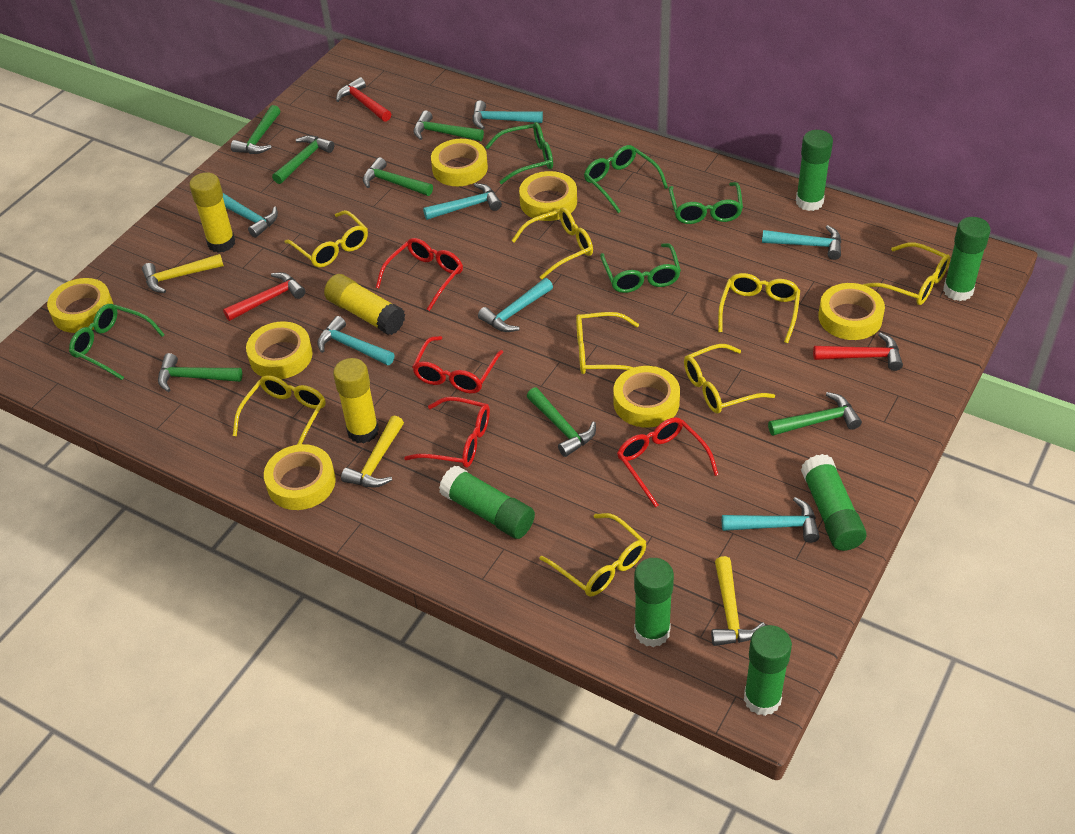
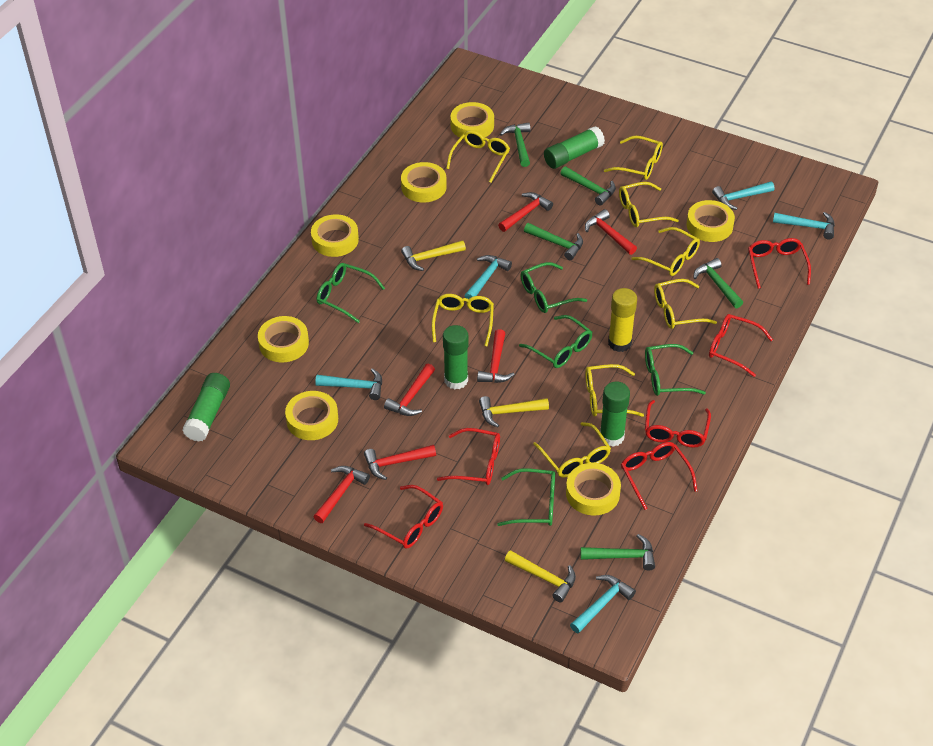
green glue stick: 6 -> 4
green hammer: 7 -> 5
red glasses: 4 -> 6
red hammer: 3 -> 6
turquoise hammer: 7 -> 5
yellow glue stick: 3 -> 1

